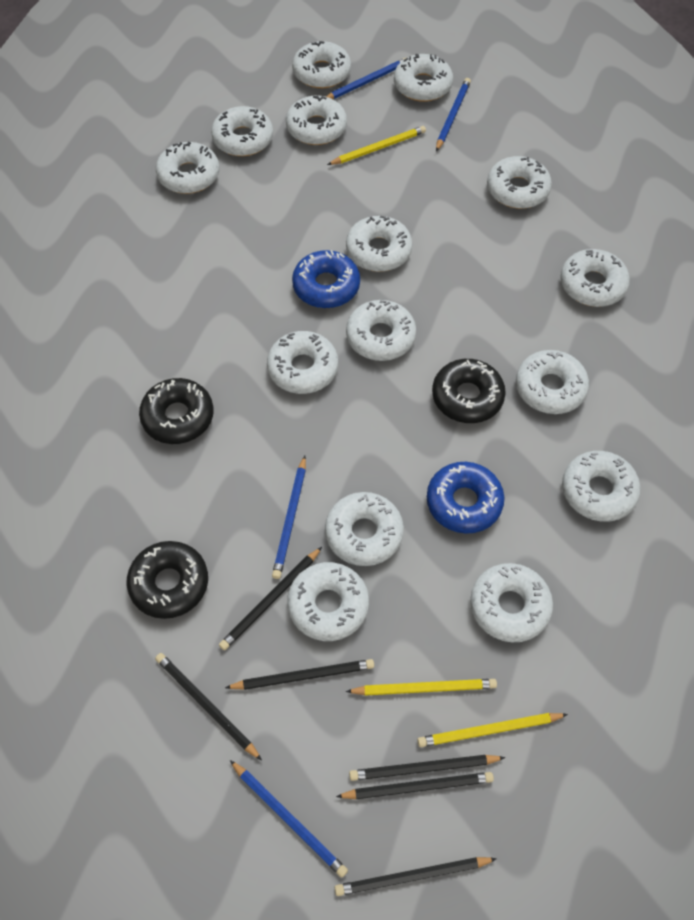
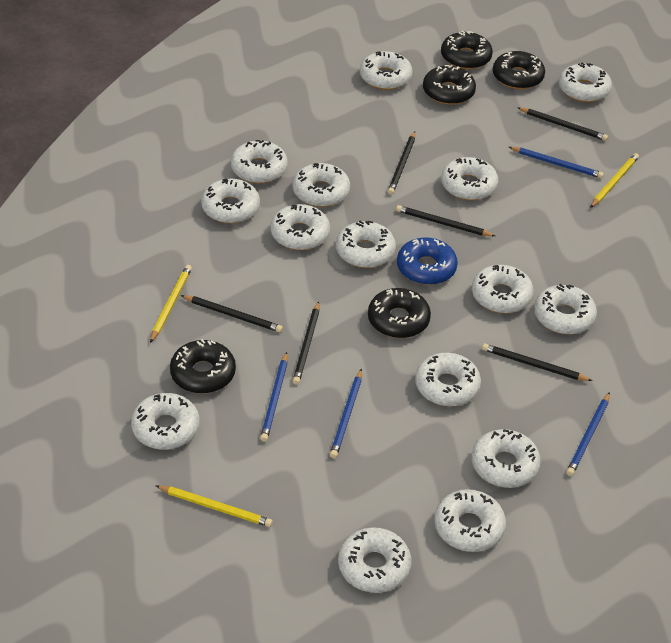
black donut: 3 -> 5
blue donut: 2 -> 1

